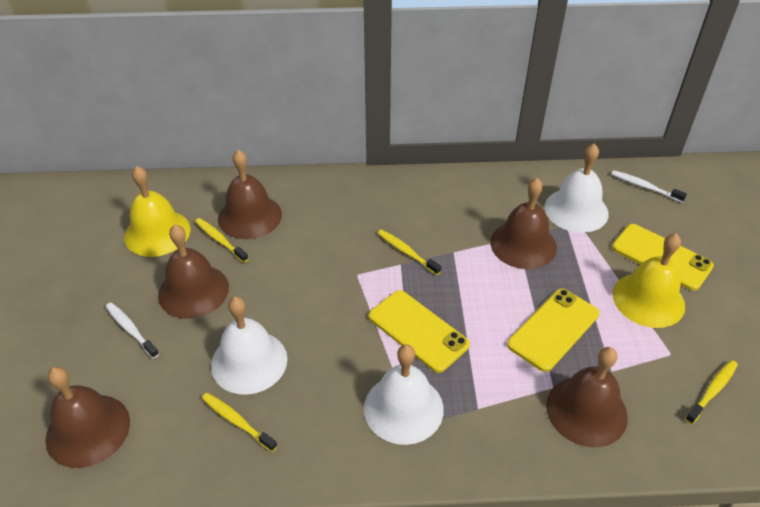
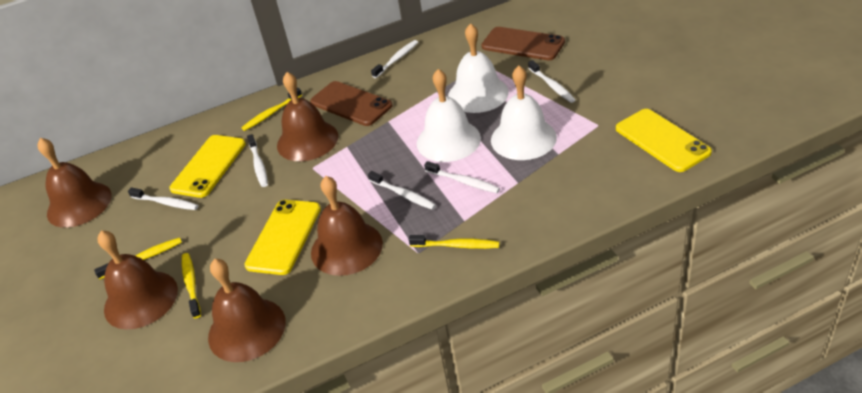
brown phone: 0 -> 2
white toothbrush: 2 -> 6
yellow bell: 2 -> 0

